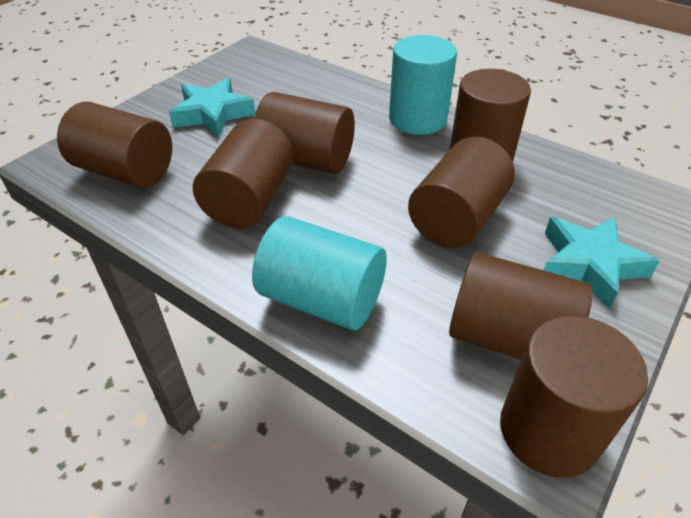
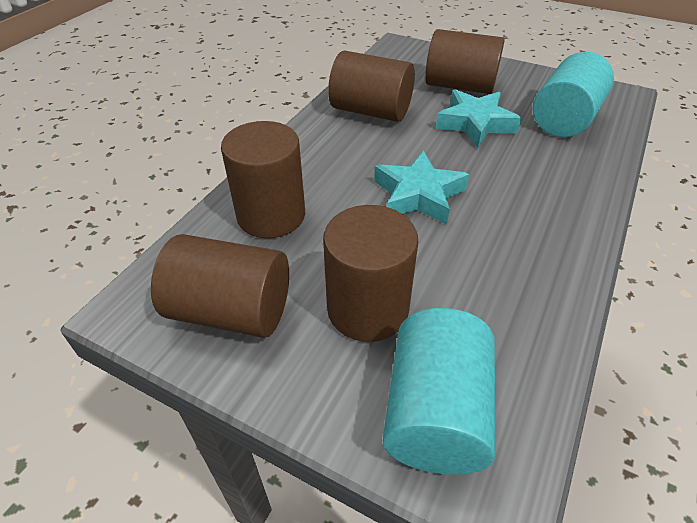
brown cylinder: 7 -> 5

